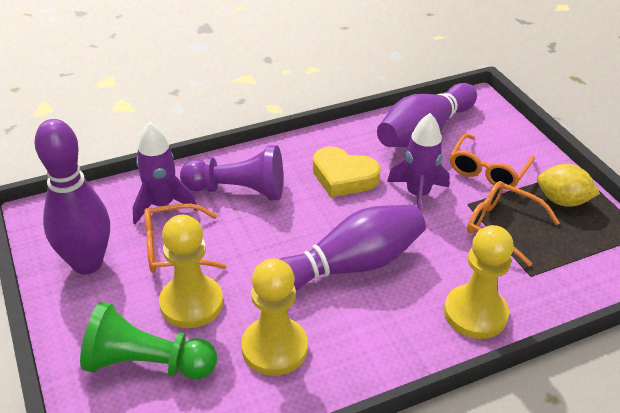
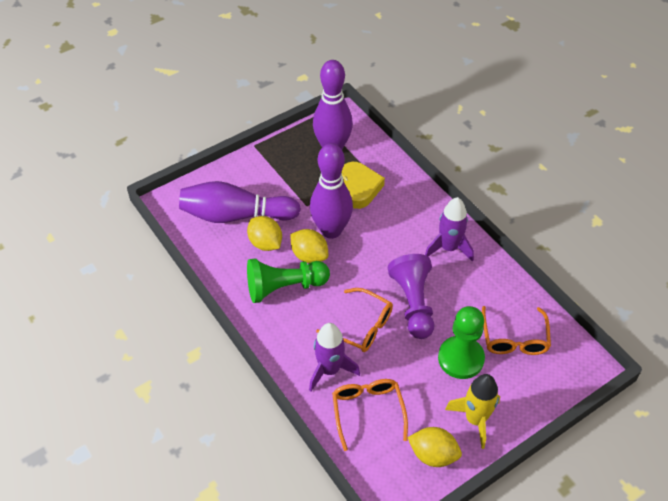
green pawn: 1 -> 2
yellow lemon: 1 -> 3
yellow pawn: 3 -> 0
yellow rocket: 0 -> 1

